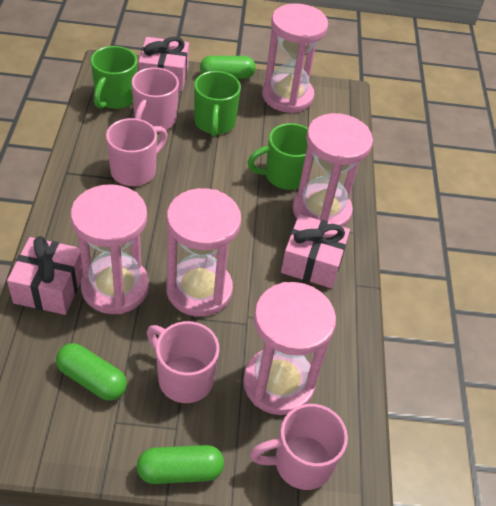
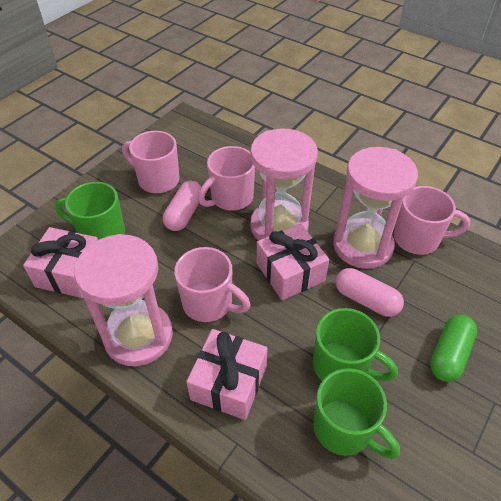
green capsule: 3 -> 1
pink capsule: 0 -> 2
pink hourglass: 5 -> 3

